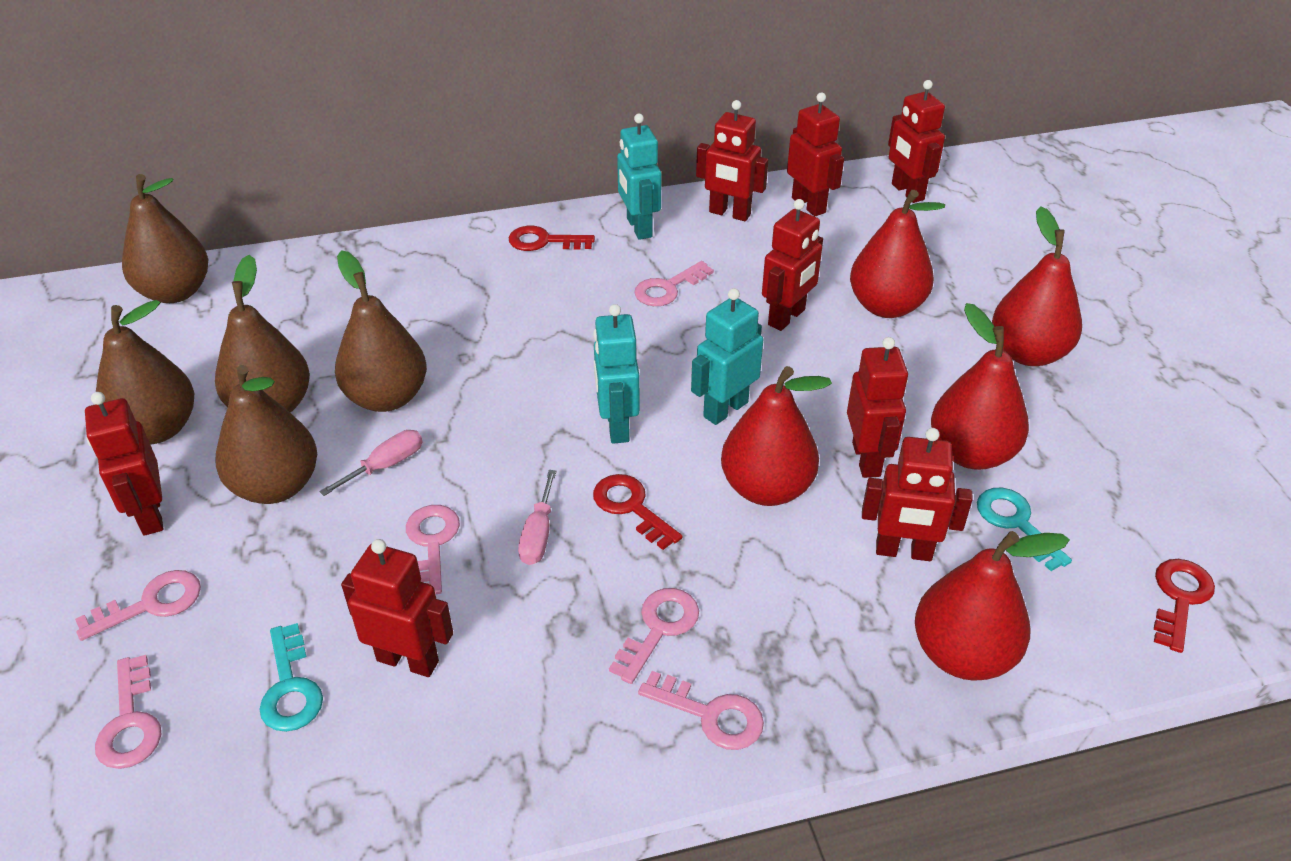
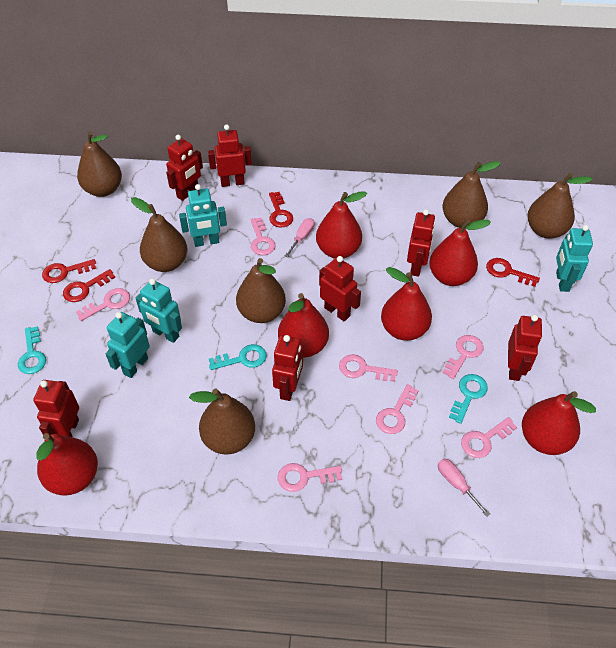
brown pear: 5 -> 6
pink key: 6 -> 7
red key: 3 -> 4
red pear: 5 -> 6
red robot: 8 -> 7
turquoise key: 2 -> 3
turquoise robot: 3 -> 4

